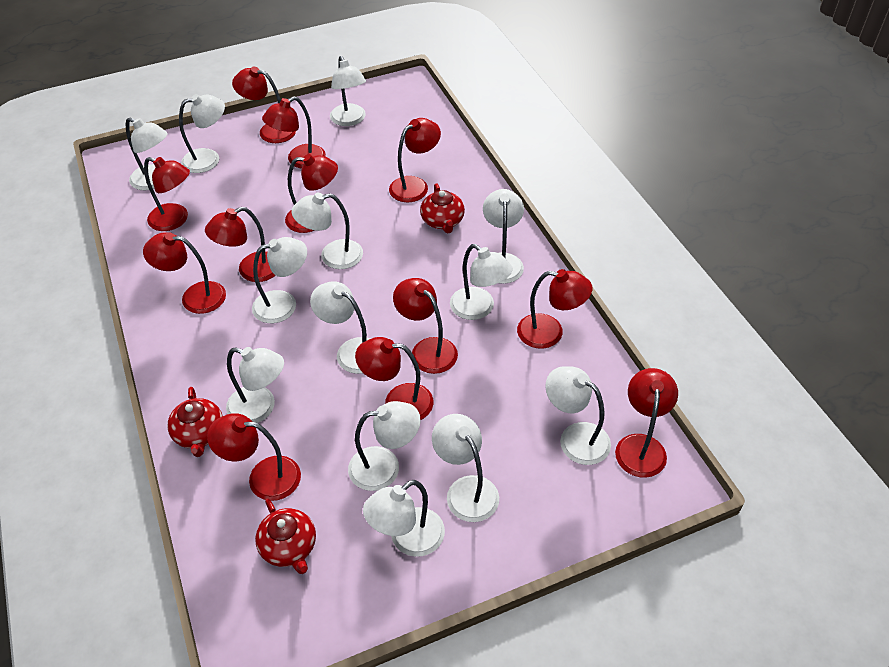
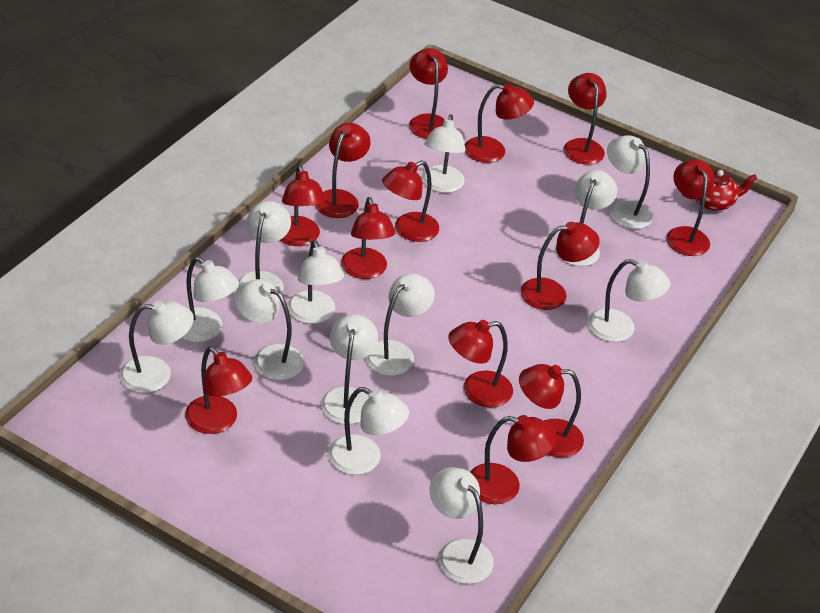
red lamp: 12 -> 13
red teapot: 3 -> 1

